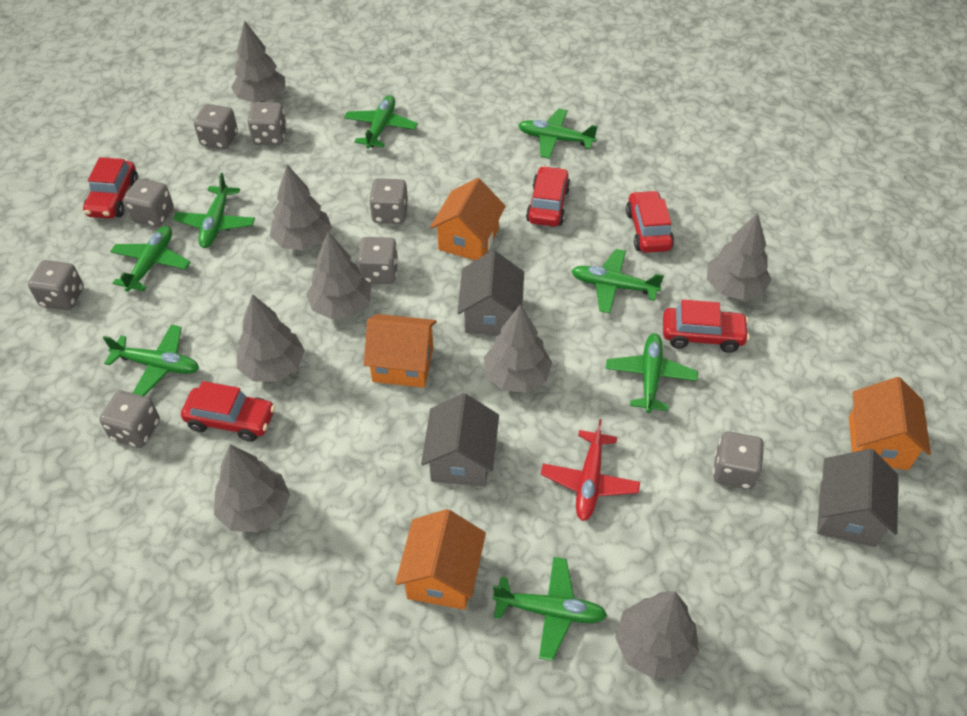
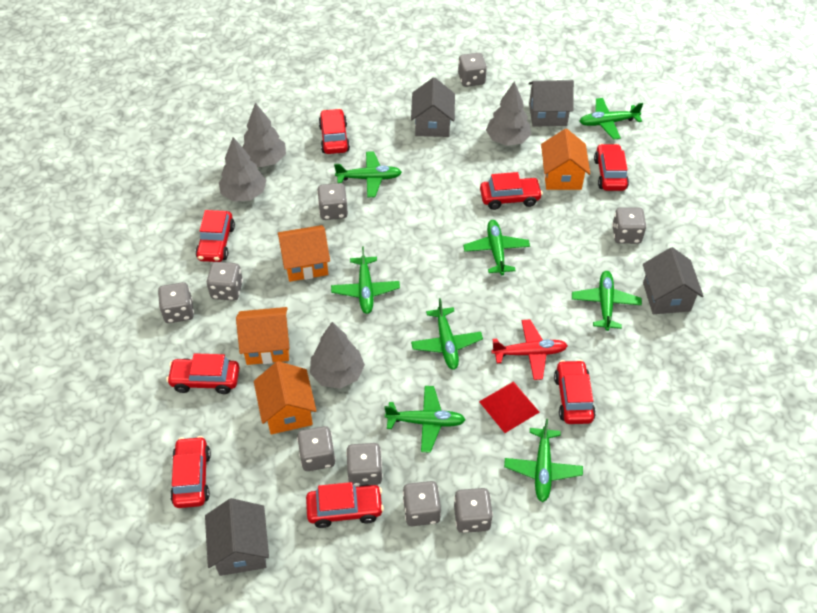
grey dice: 8 -> 9
grey house: 3 -> 4
grey tree: 8 -> 4
red car: 5 -> 8
red pyramid: 0 -> 1

